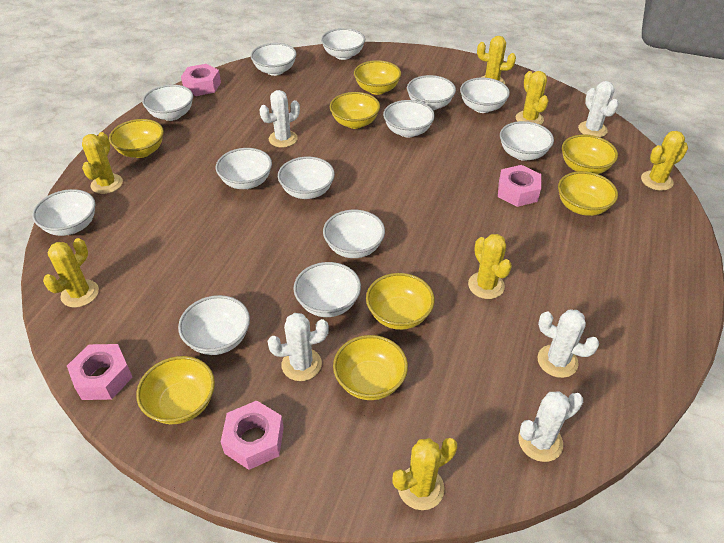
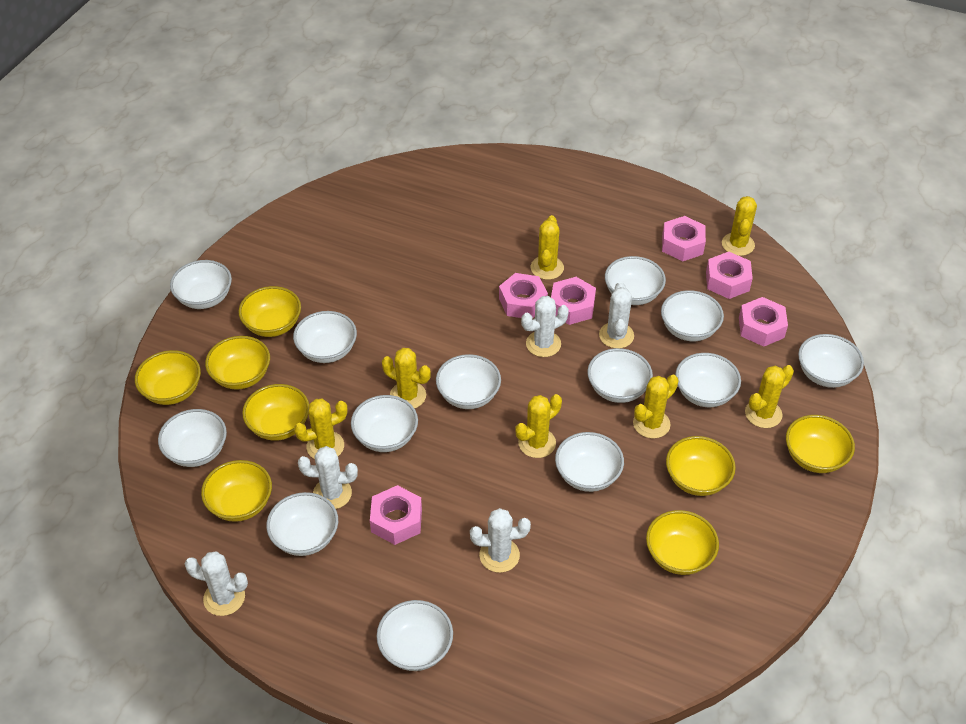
pink nut: 4 -> 6

